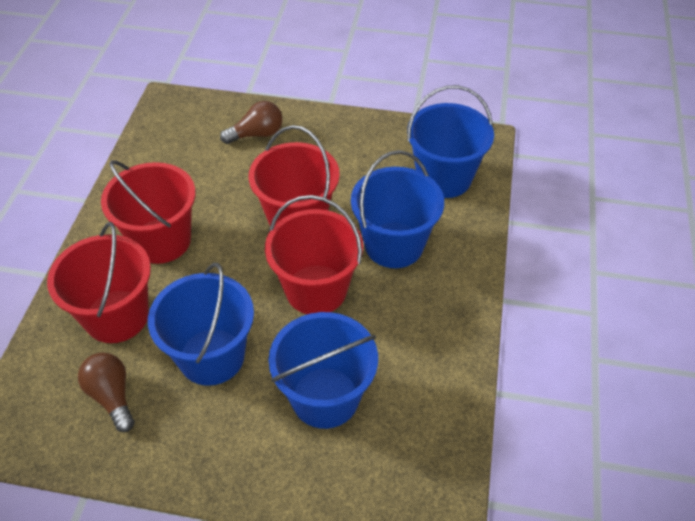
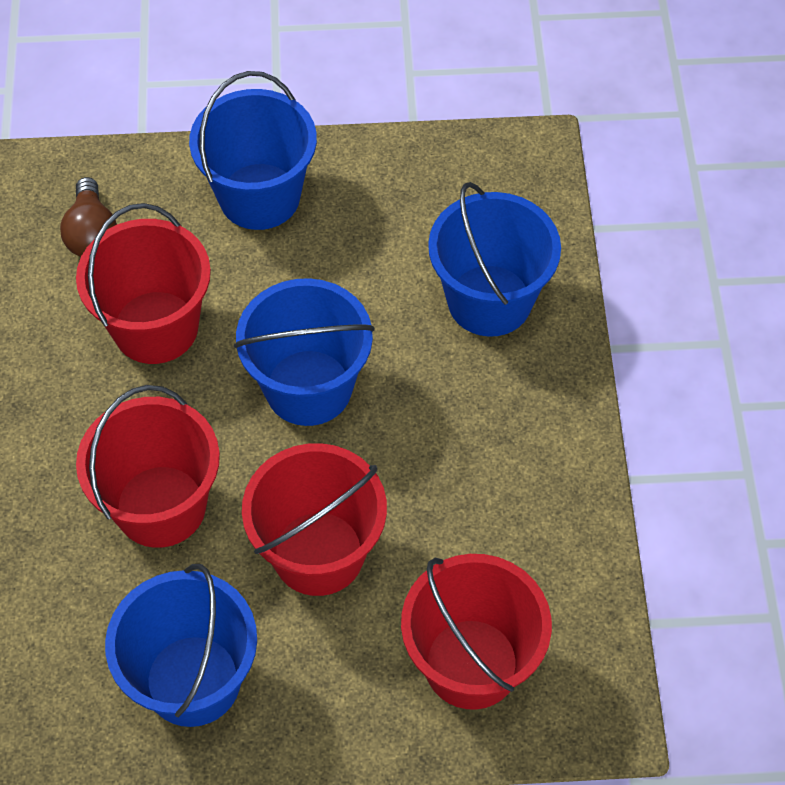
brown light bulb: 2 -> 1

